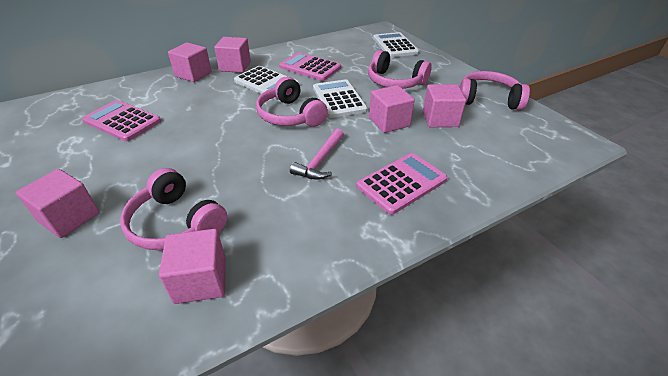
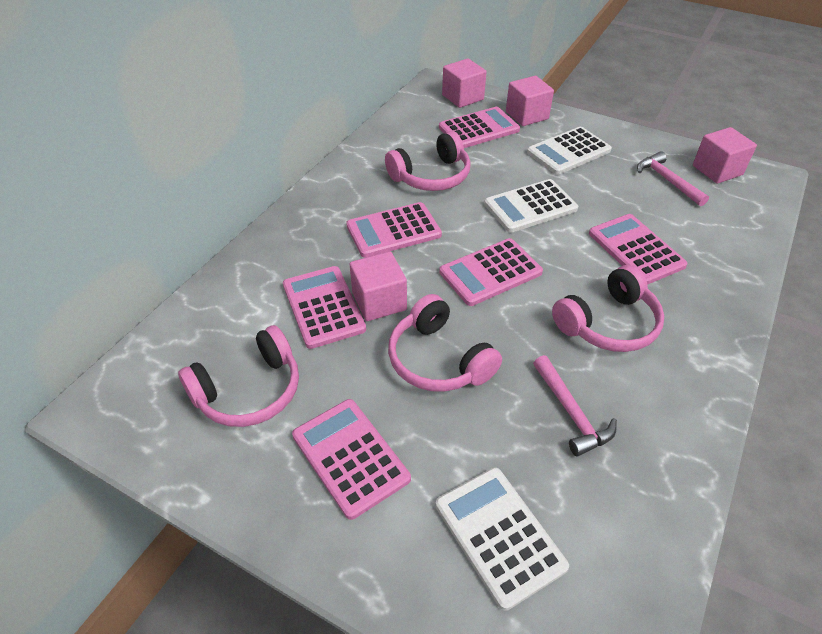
pink calculator: 3 -> 6
pink cube: 6 -> 4
pink hammer: 1 -> 2

